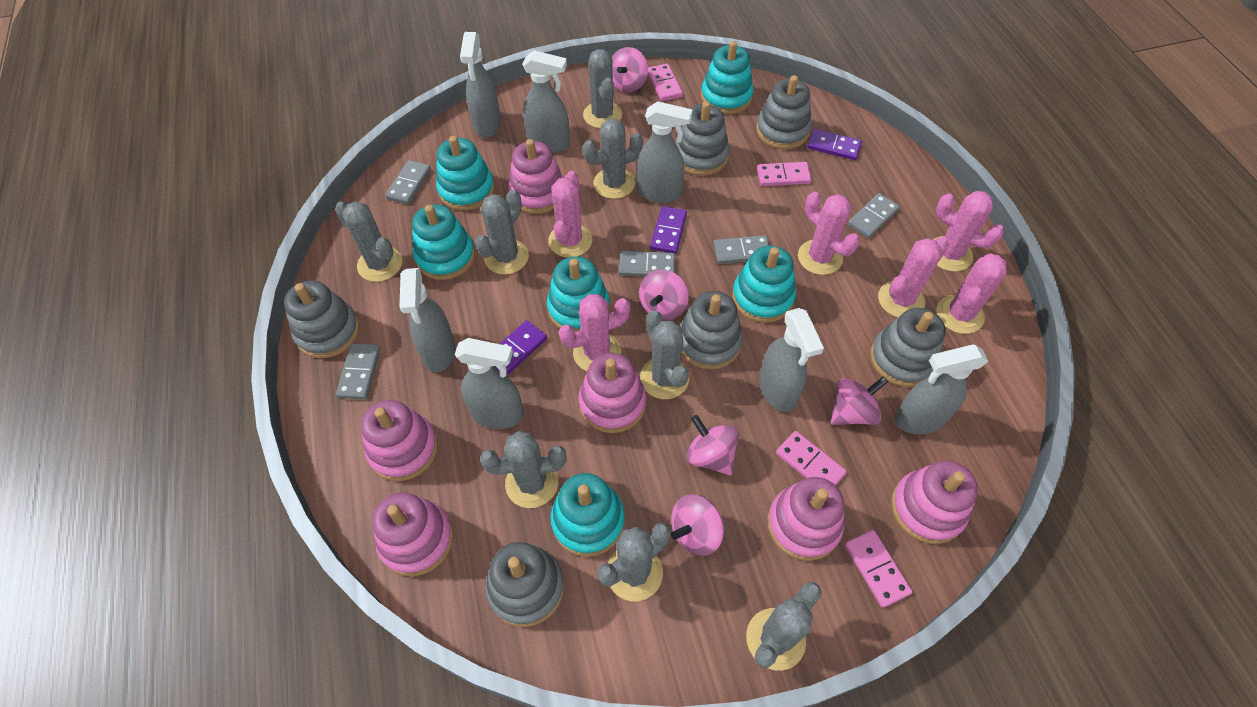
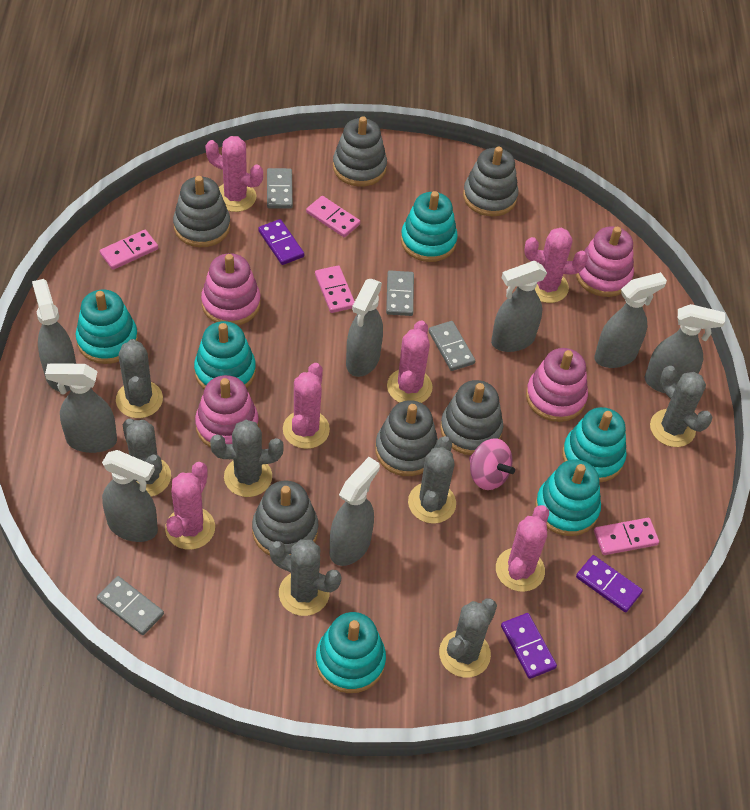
grey cactus: 8 -> 7
grey domino: 5 -> 4
grey spray bottle: 7 -> 8
pink spinning top: 5 -> 1
pink stacking toy: 6 -> 4

